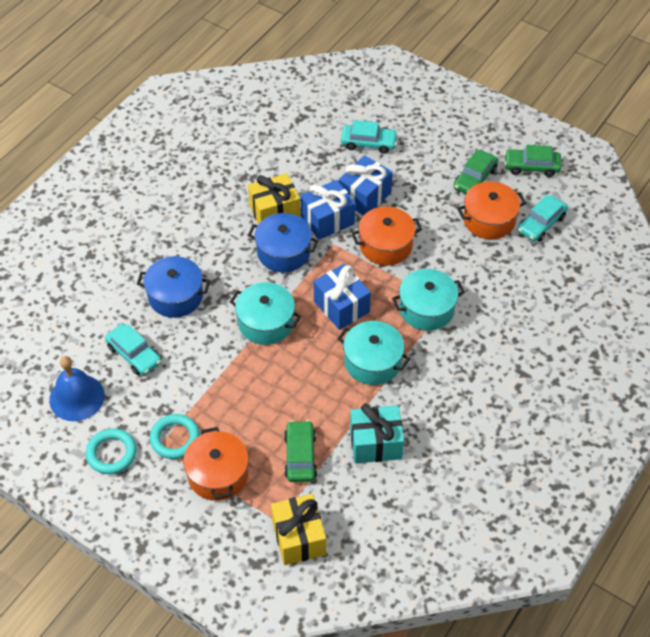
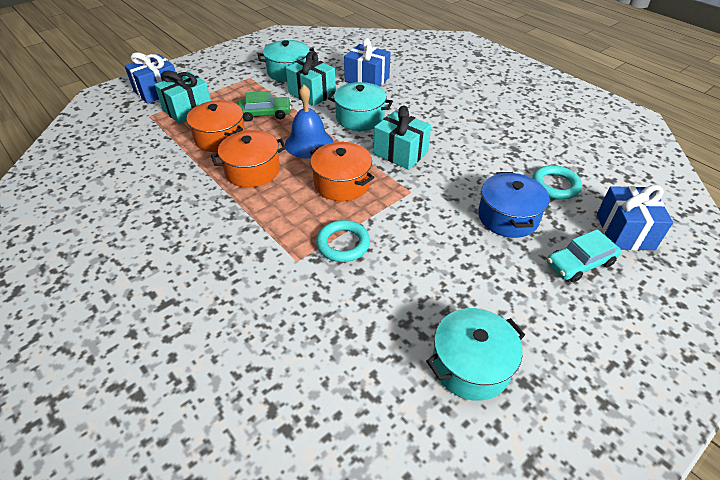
blue pot: 2 -> 1
green car: 3 -> 1
turquoise car: 3 -> 1
turquoise gift: 1 -> 3
yellow gift: 2 -> 0

